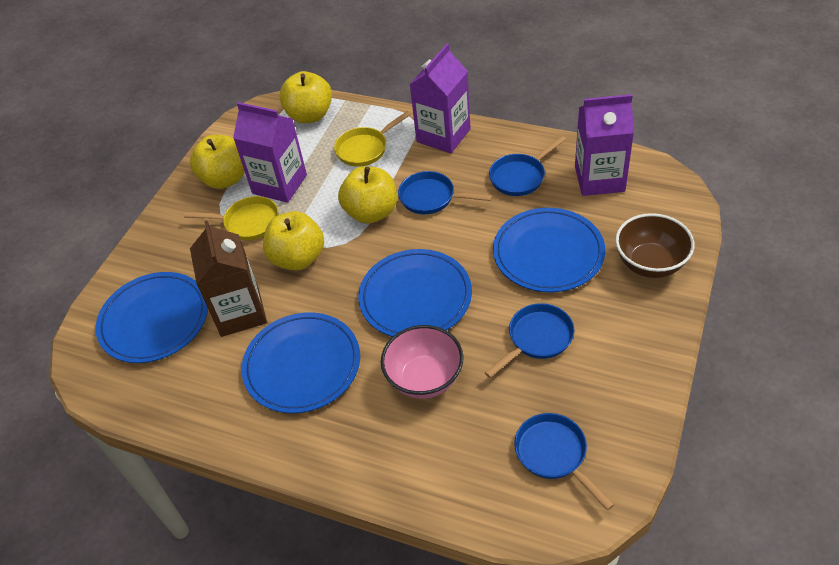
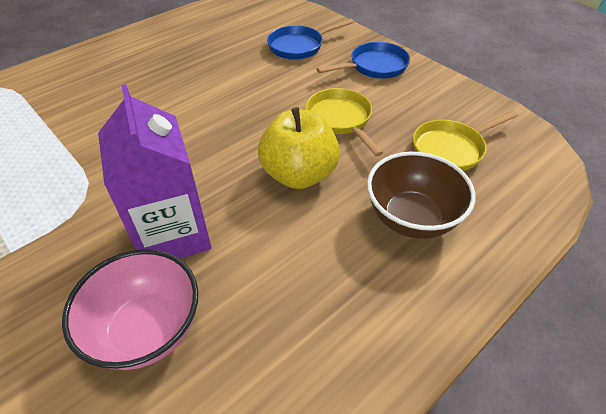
blue pan: 4 -> 2
blue plate: 4 -> 0
brown carton: 1 -> 0
purple carton: 3 -> 1
yellow apple: 4 -> 1

